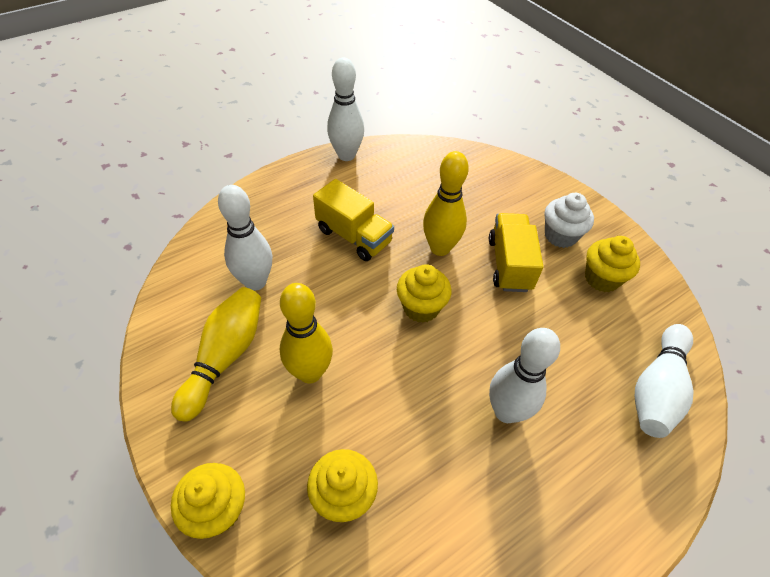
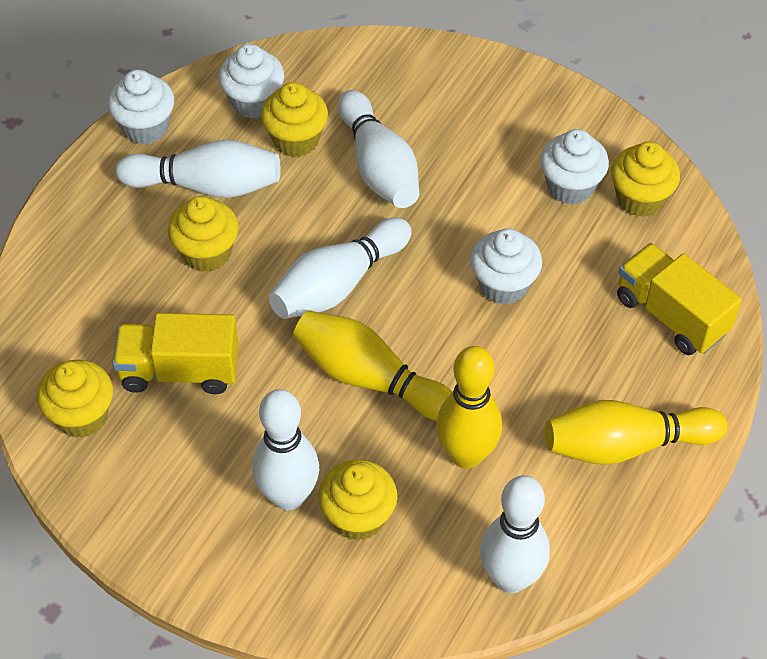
white bowling pin: 4 -> 5
white cupcake: 1 -> 4
yellow cupcake: 4 -> 5

